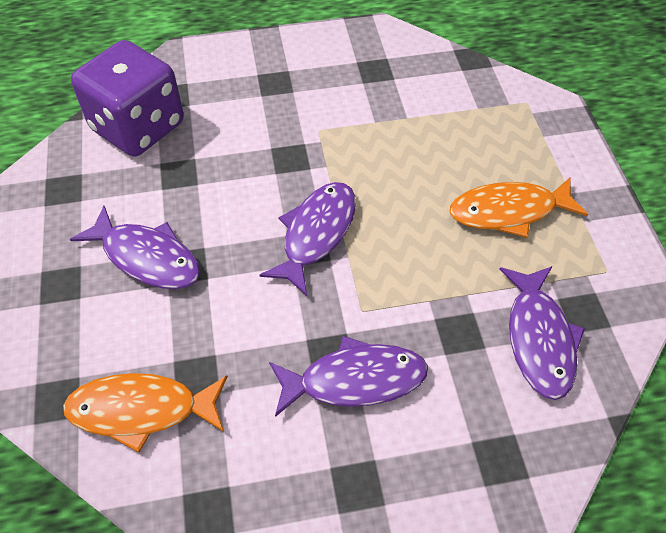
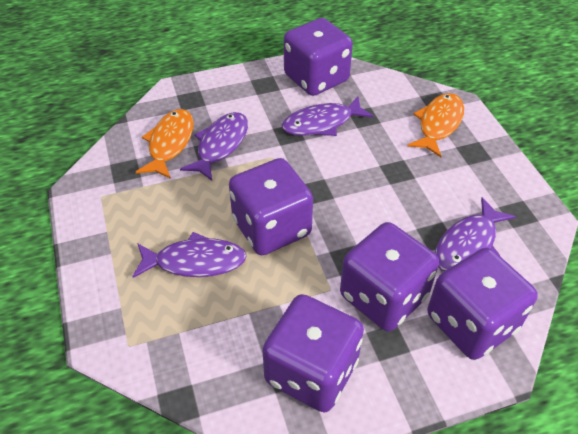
purple dice: 1 -> 5

